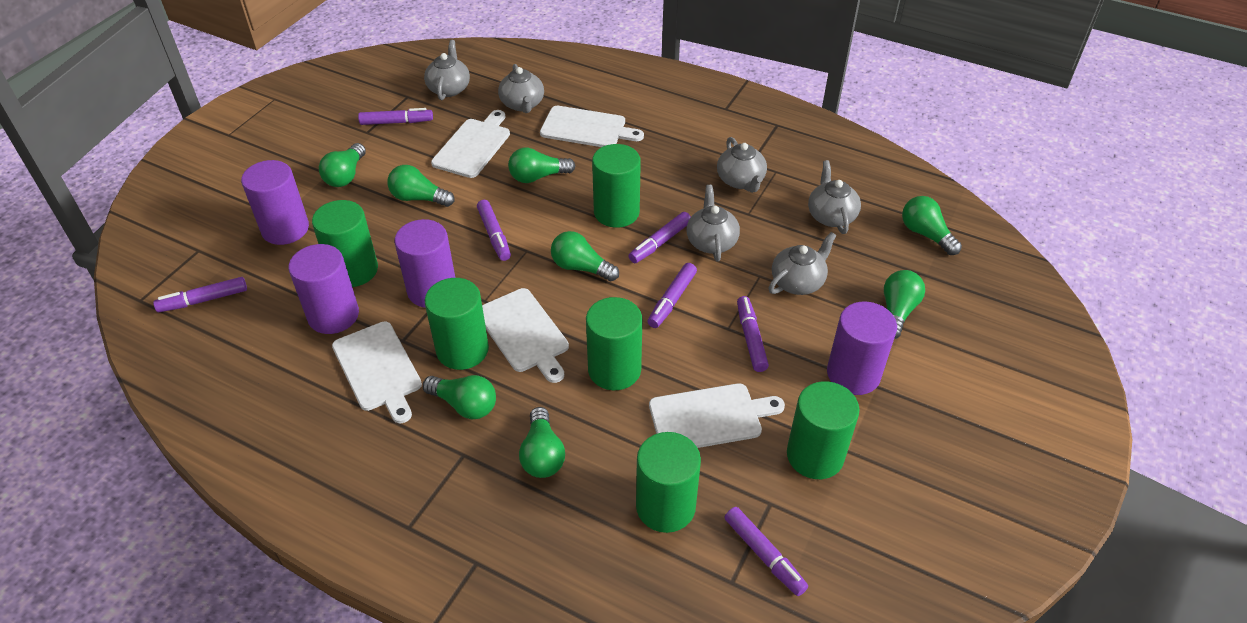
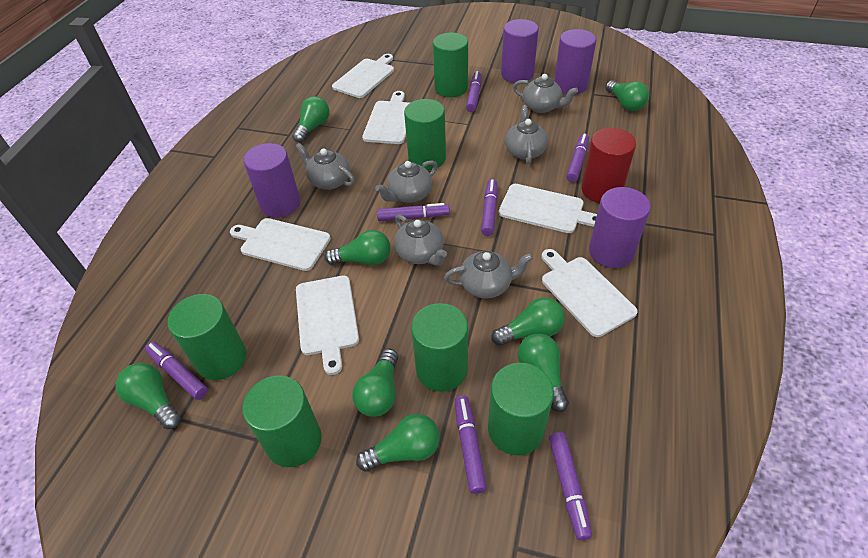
red cylinder: 0 -> 1
white cutting board: 5 -> 6

